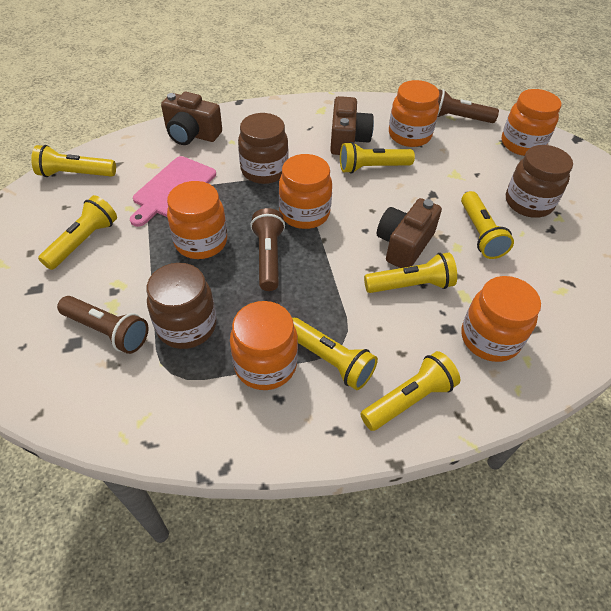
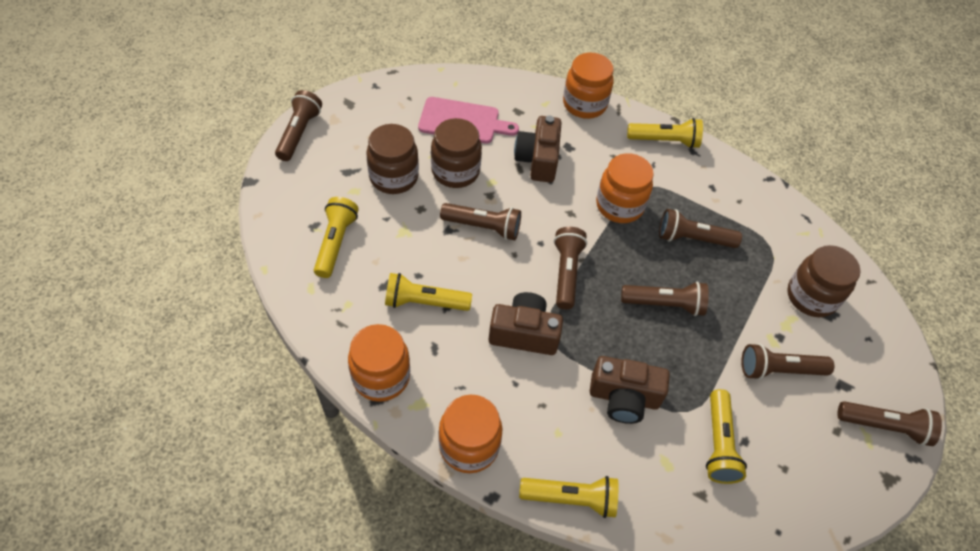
brown flashlight: 3 -> 7
orange jar: 6 -> 4
yellow flashlight: 7 -> 5

